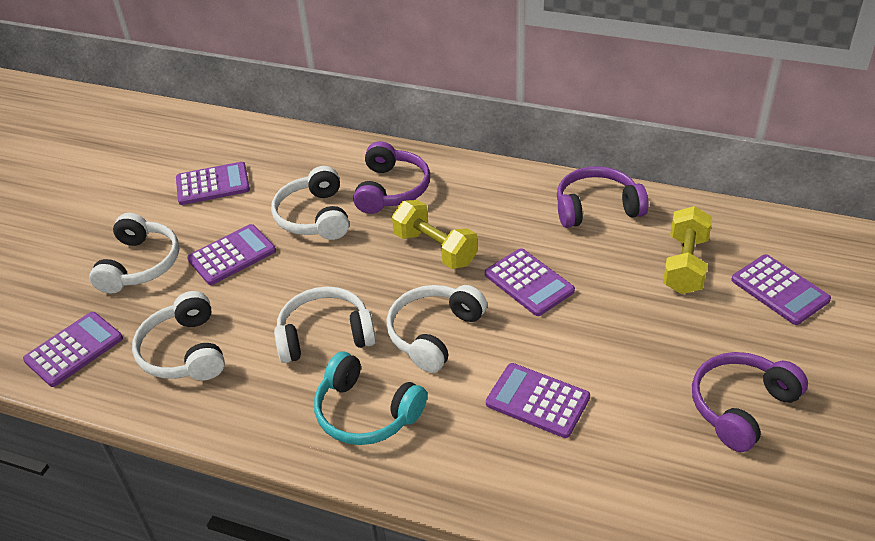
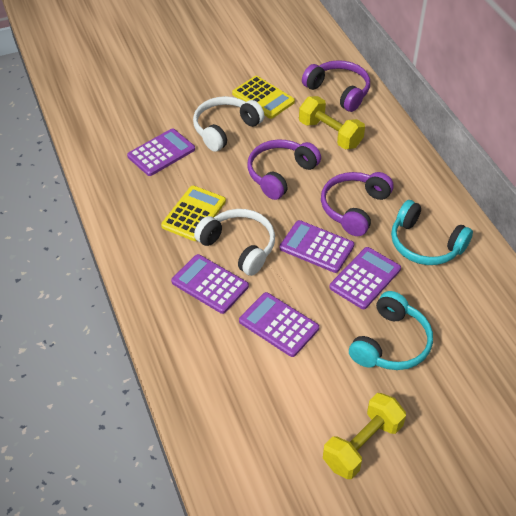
purple calculator: 6 -> 5
turquoise headphones: 1 -> 2
white headphones: 5 -> 2
yellow calculator: 0 -> 2

